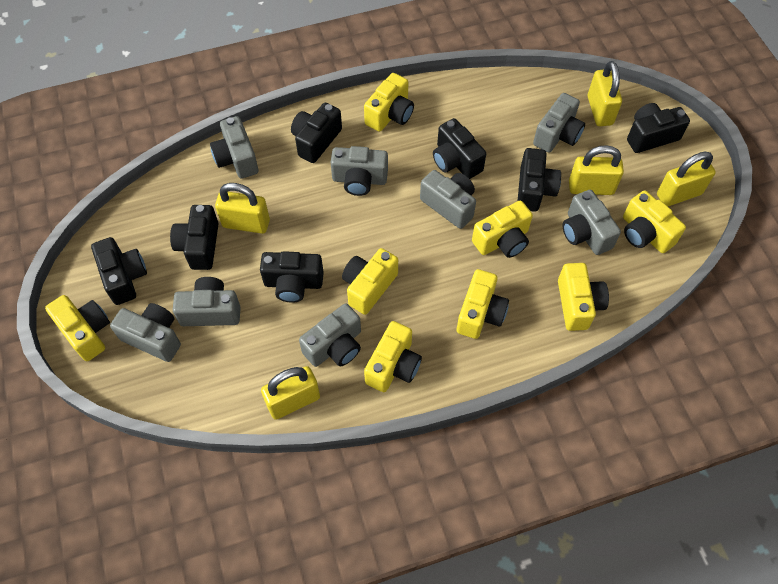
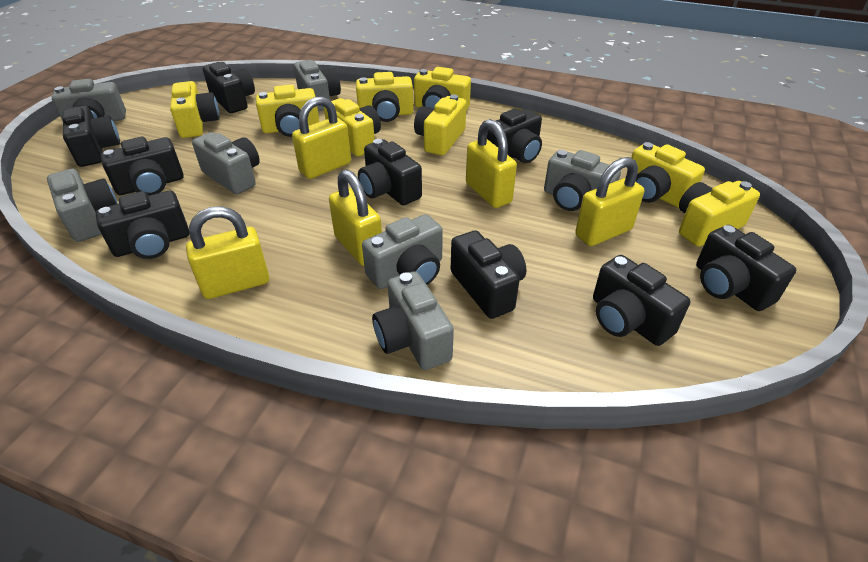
black camera: 7 -> 9
grey camera: 8 -> 7

